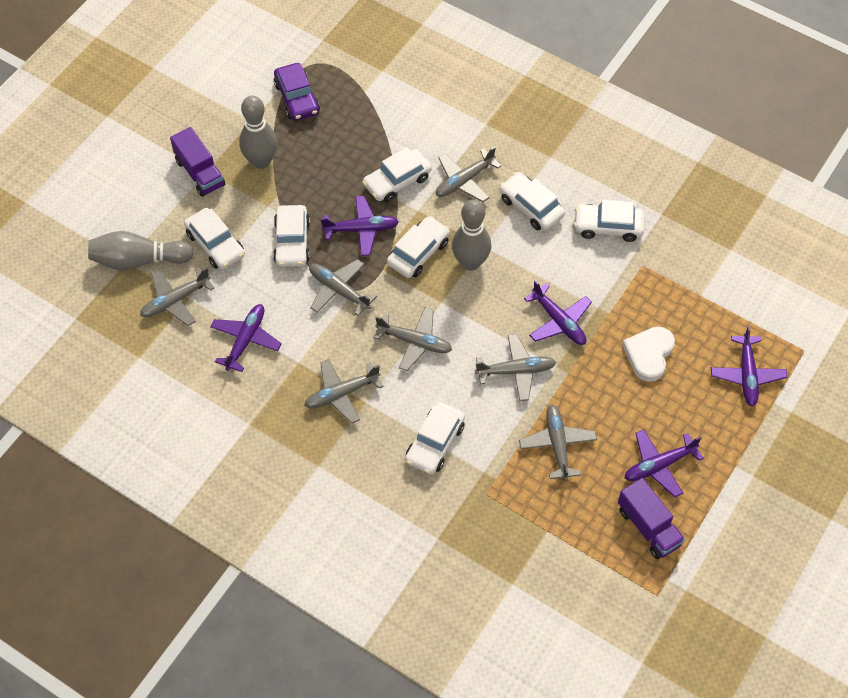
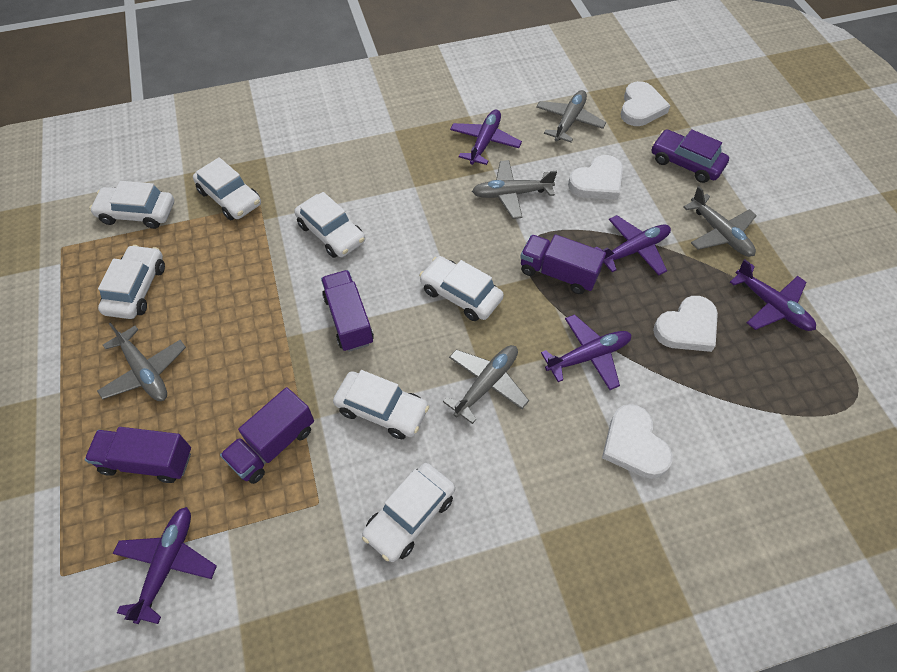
grey bowling pin: 3 -> 0
grey plane: 7 -> 5
purple truck: 2 -> 4
white heart: 1 -> 4

